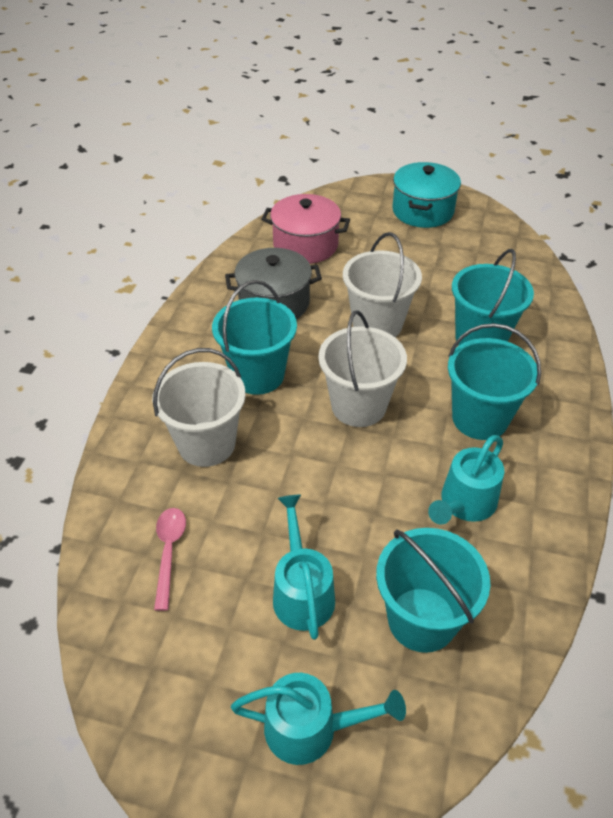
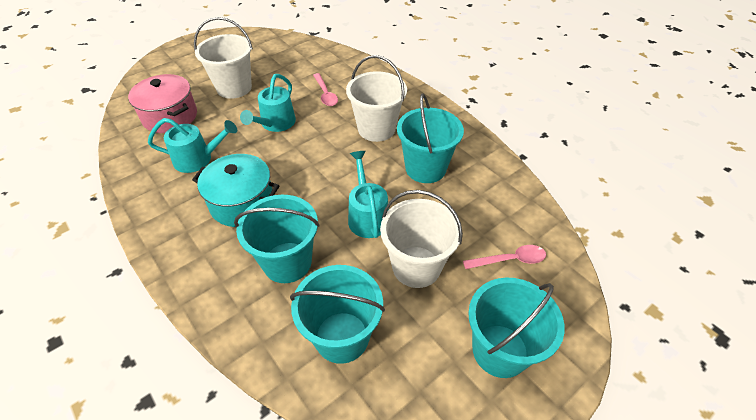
grey pot: 1 -> 0
pink spoon: 1 -> 2

